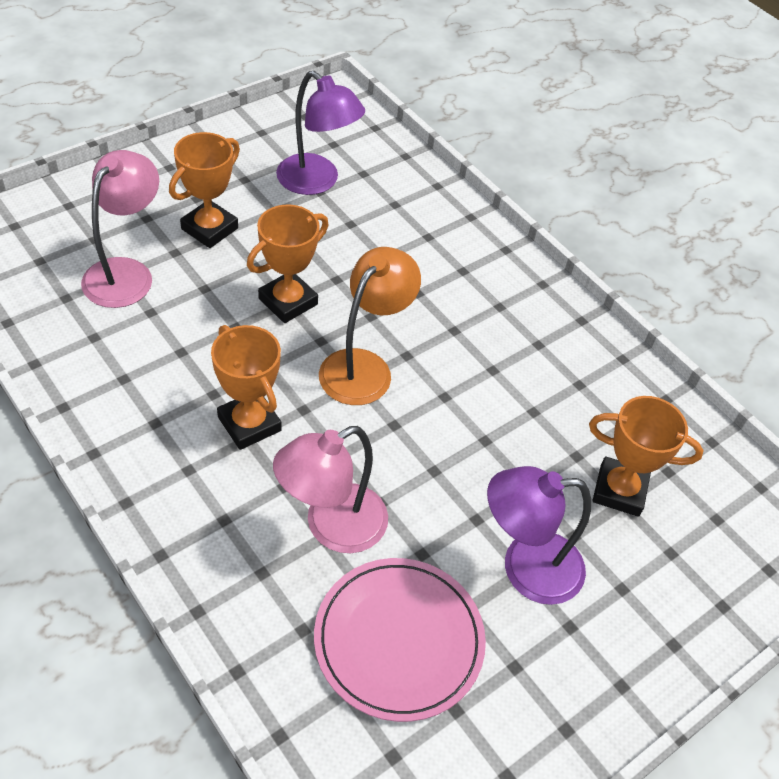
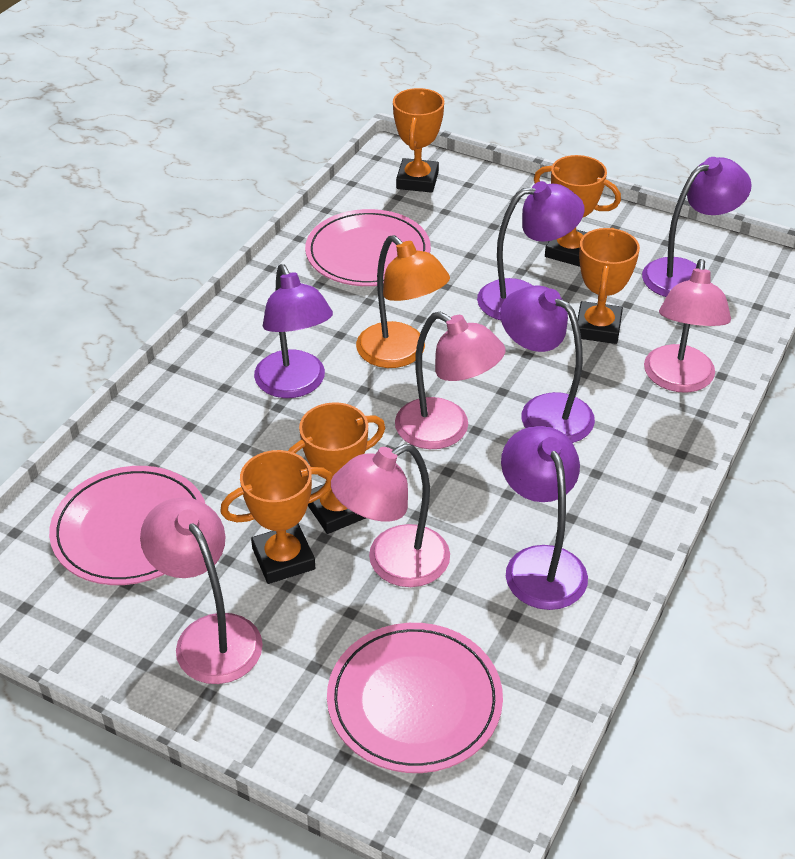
orange trophy: 4 -> 5
pink lamp: 2 -> 4
pink plate: 1 -> 3
purple lamp: 2 -> 5

